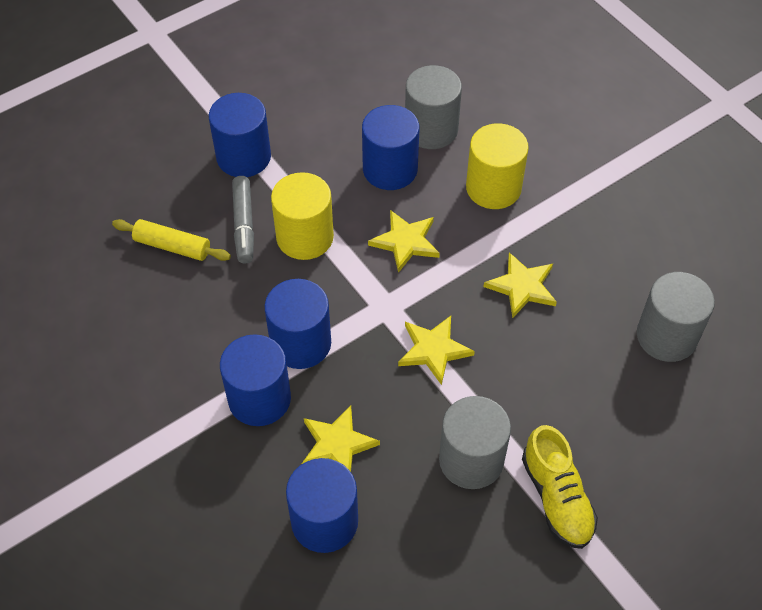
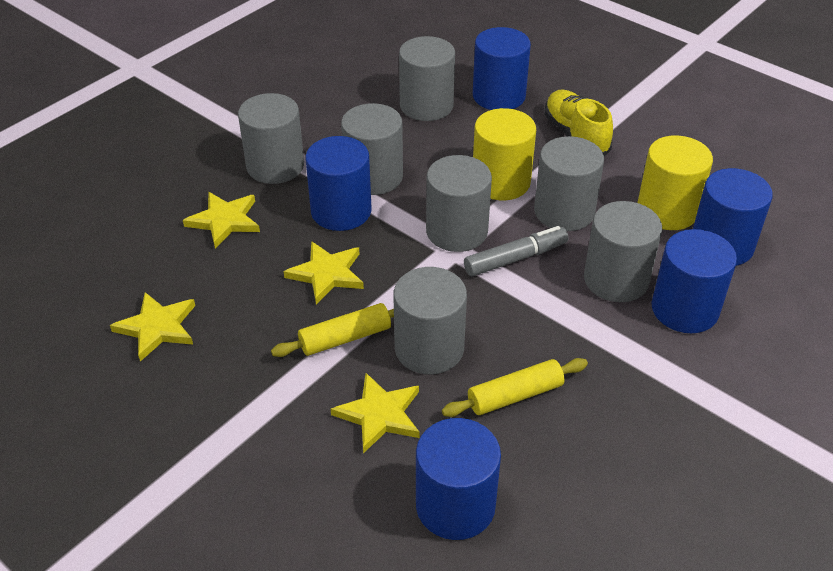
grey cylinder: 3 -> 7
yellow rolling pin: 1 -> 2

